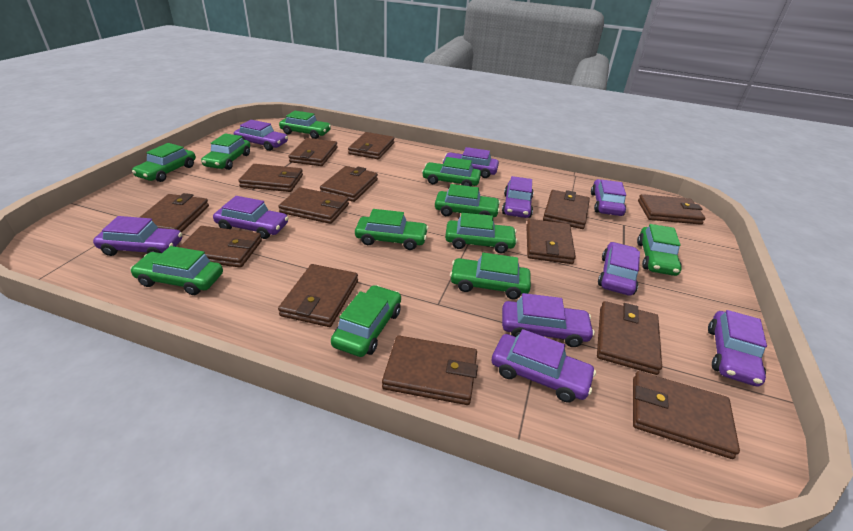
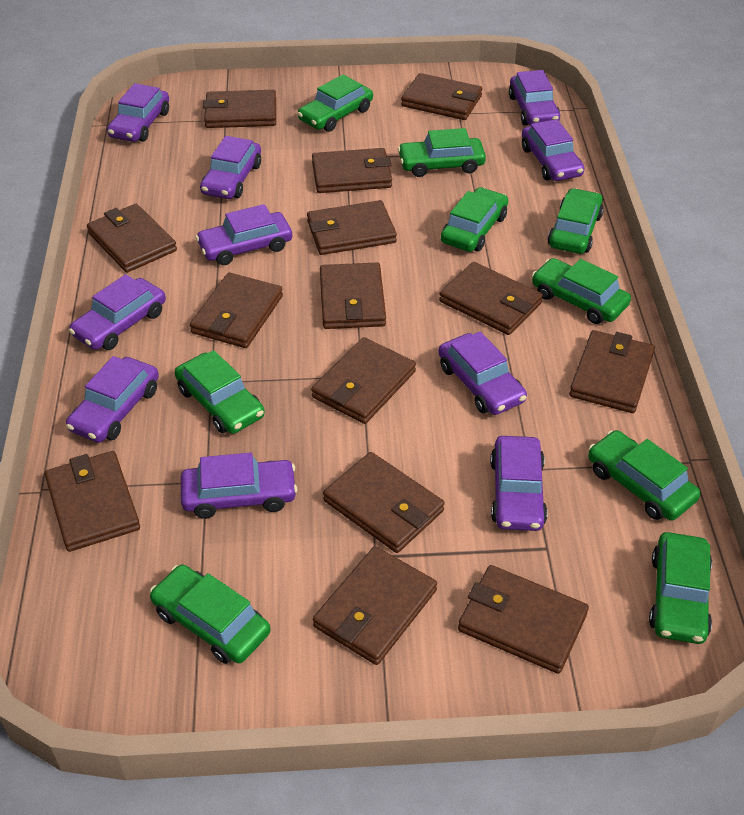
green car: 11 -> 9

